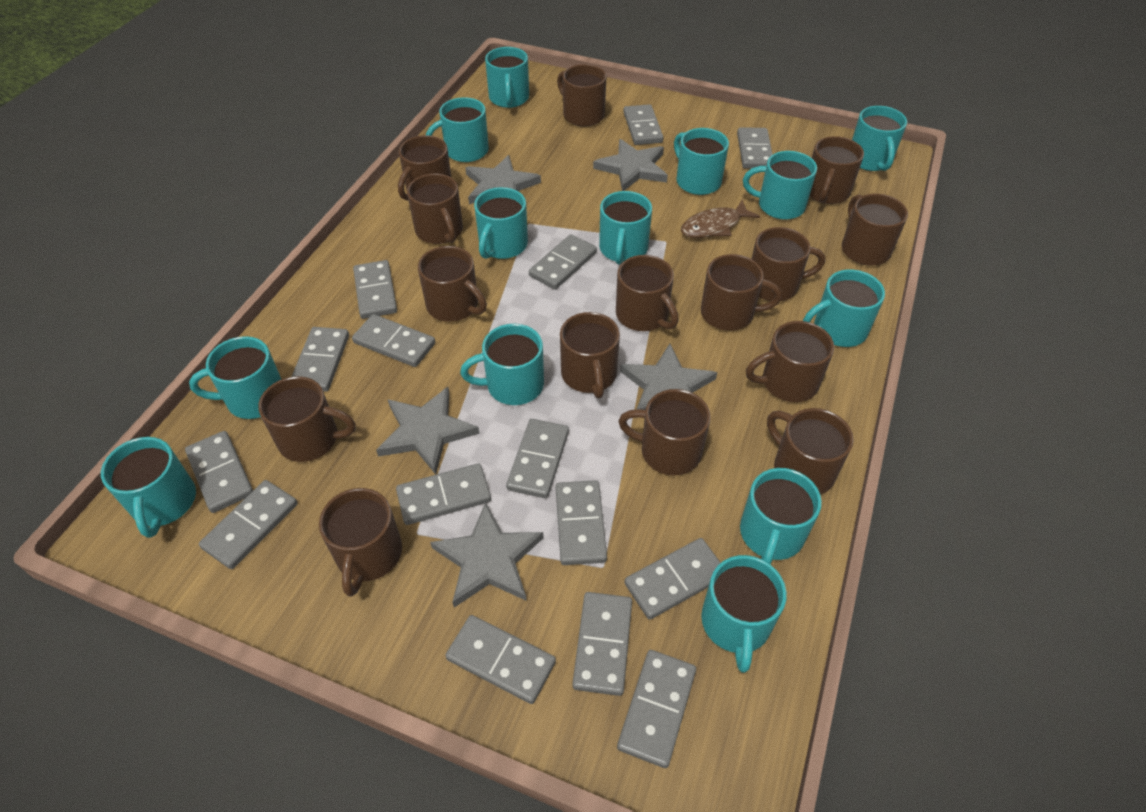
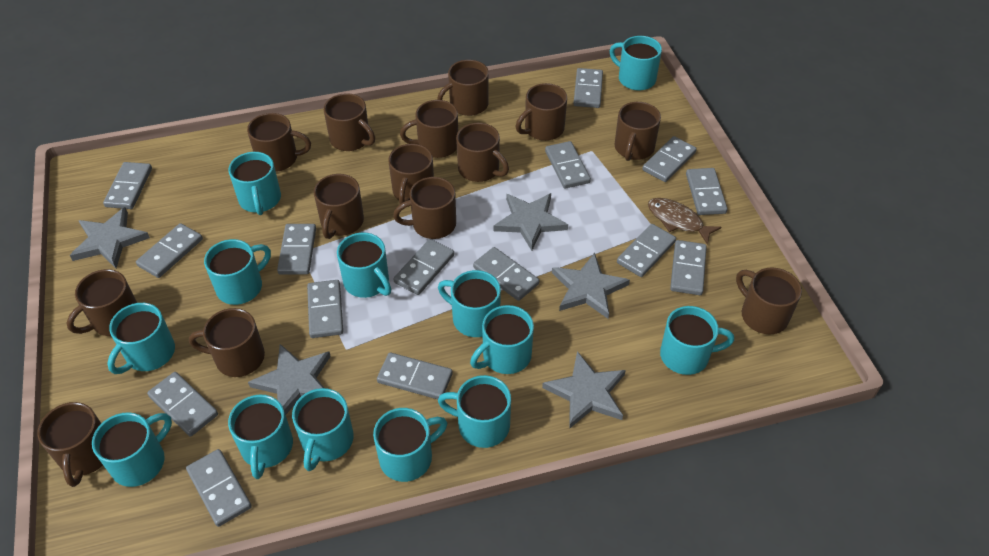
brown mug: 15 -> 14

